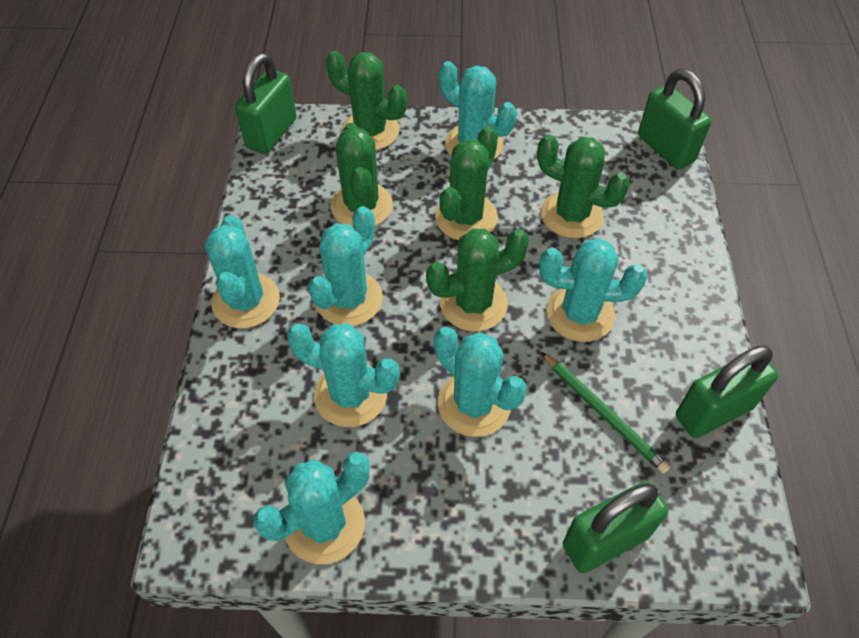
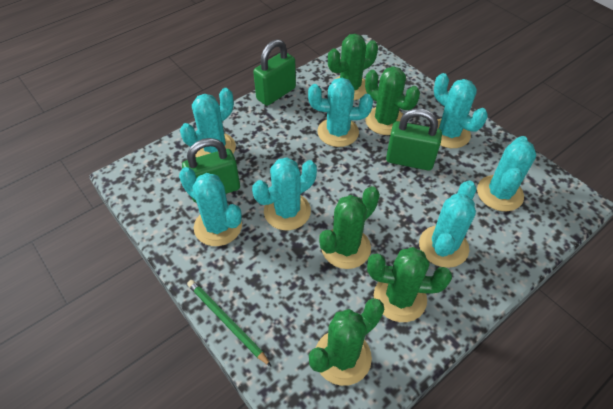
green padlock: 4 -> 3

